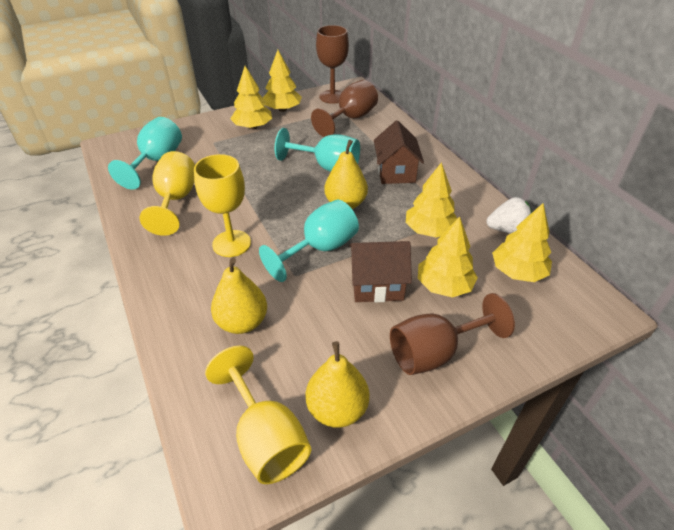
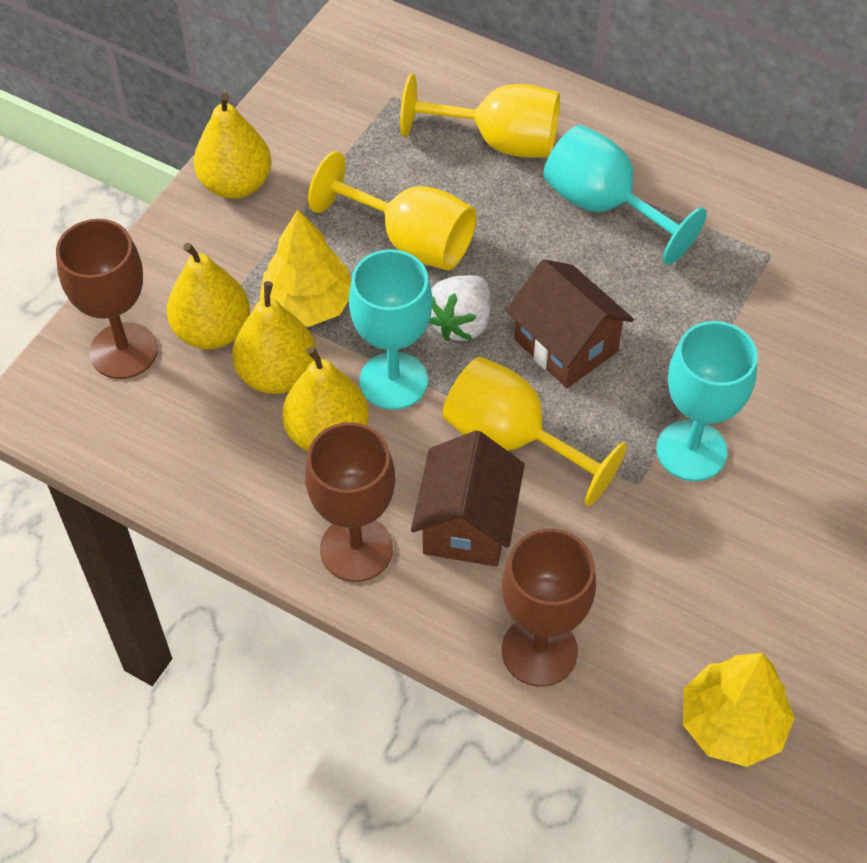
yellow pear: 3 -> 4
yellow tree: 5 -> 2

